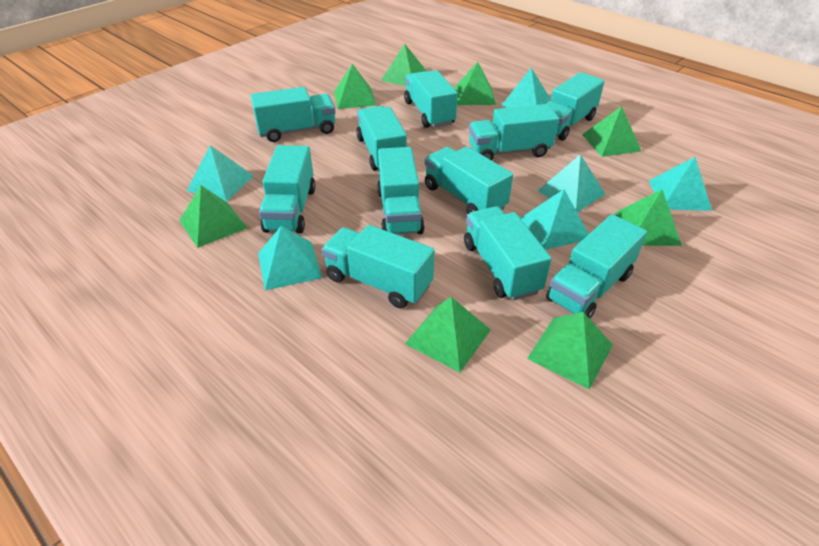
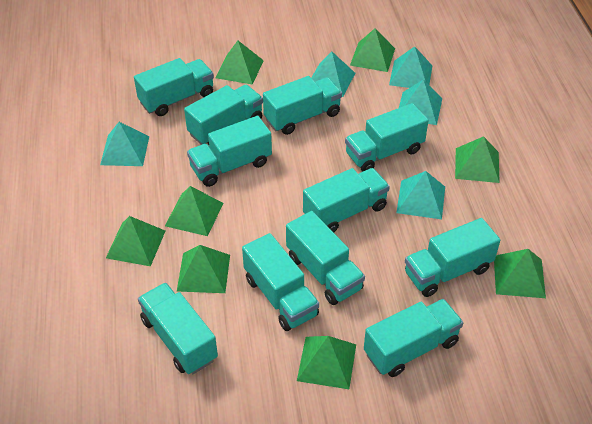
turquoise pyramid: 6 -> 5

